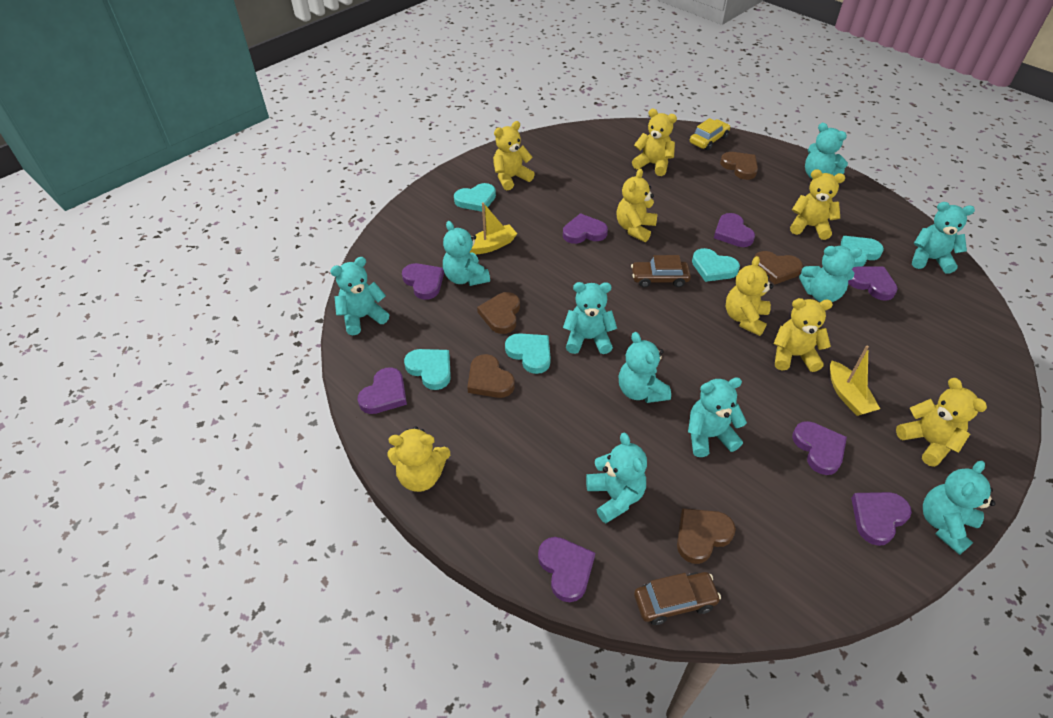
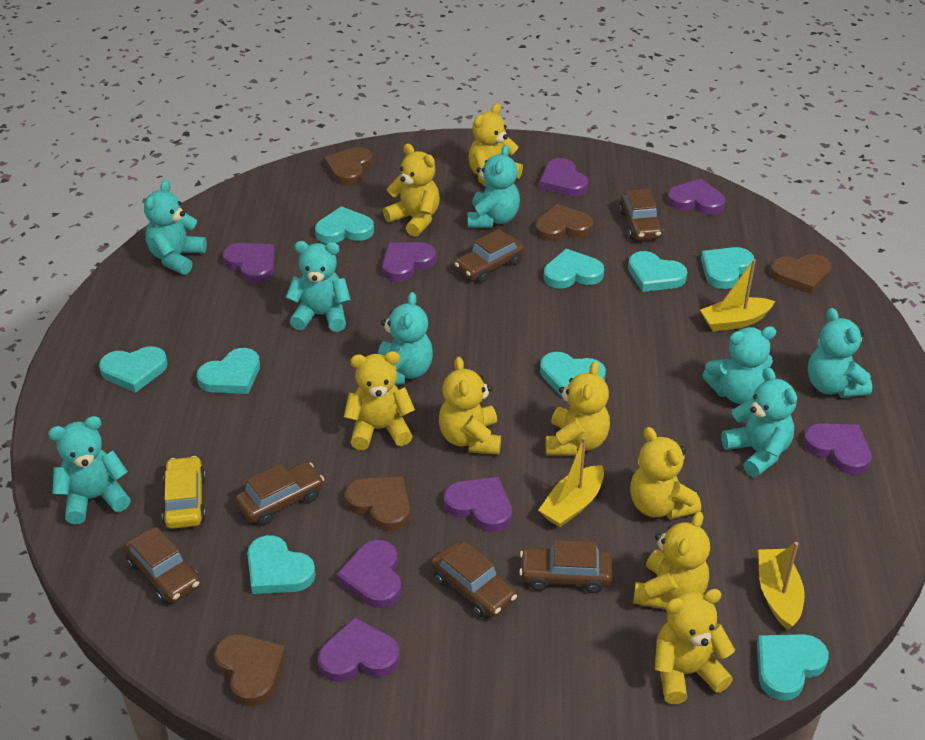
brown car: 2 -> 6
turquoise heart: 5 -> 9
turquoise teddy bear: 10 -> 8
yellow boat: 2 -> 3

